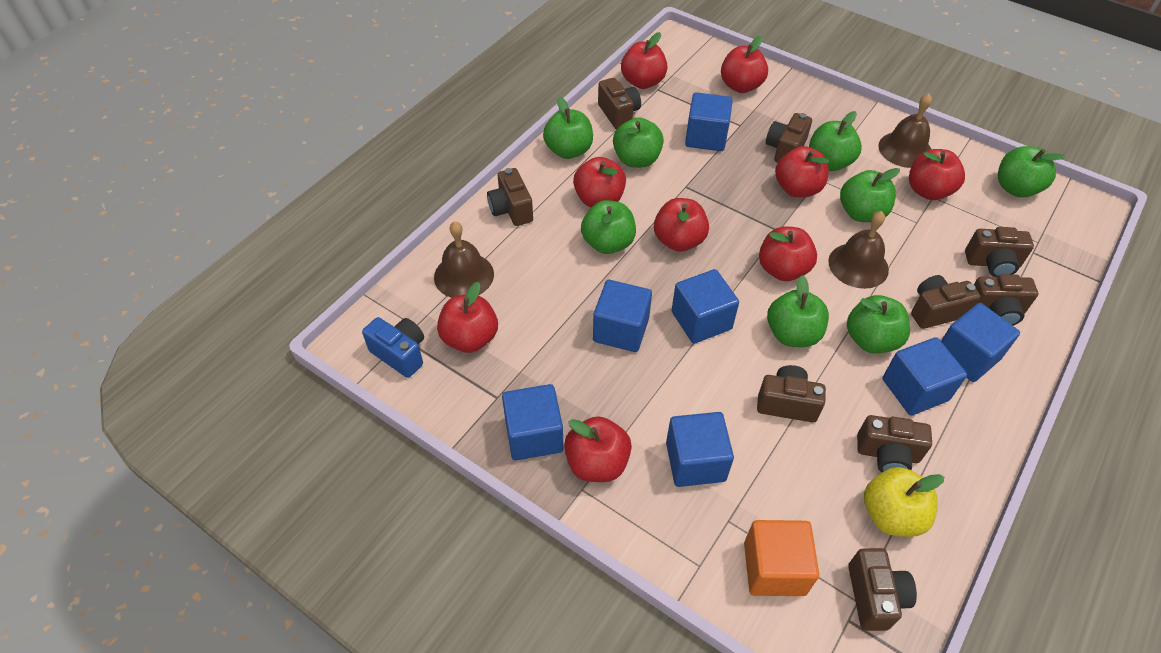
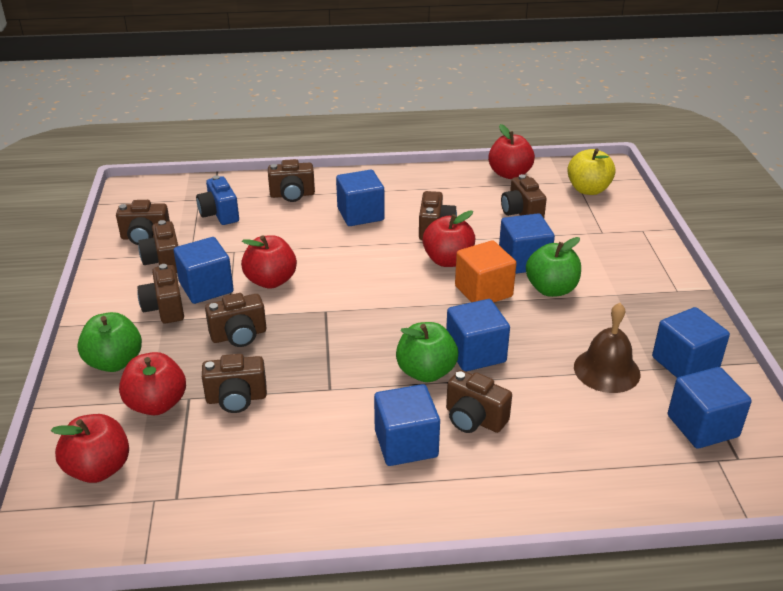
brown bell: 3 -> 1
green apple: 8 -> 3
red apple: 9 -> 5

